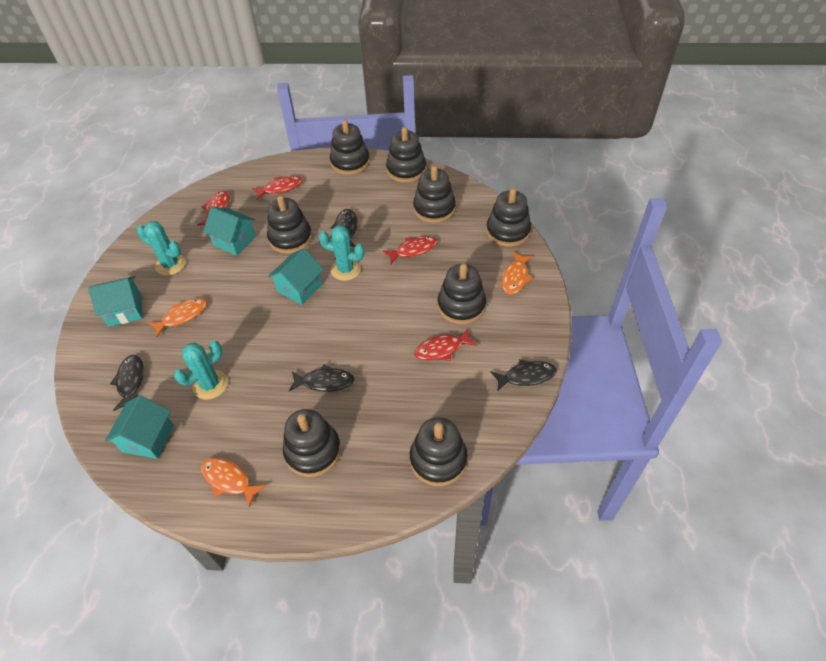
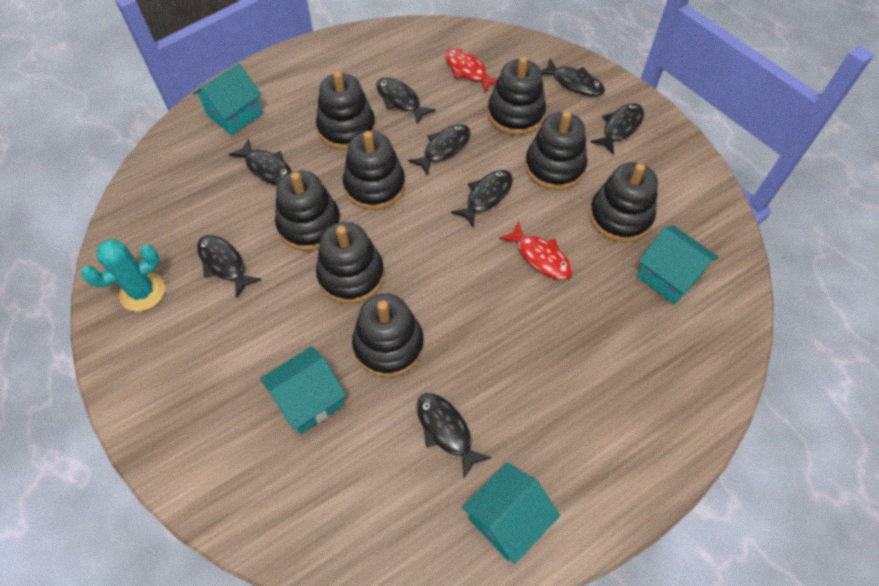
black fish: 4 -> 8
orange fish: 3 -> 0
red fish: 4 -> 2
turquoise cactus: 3 -> 1

